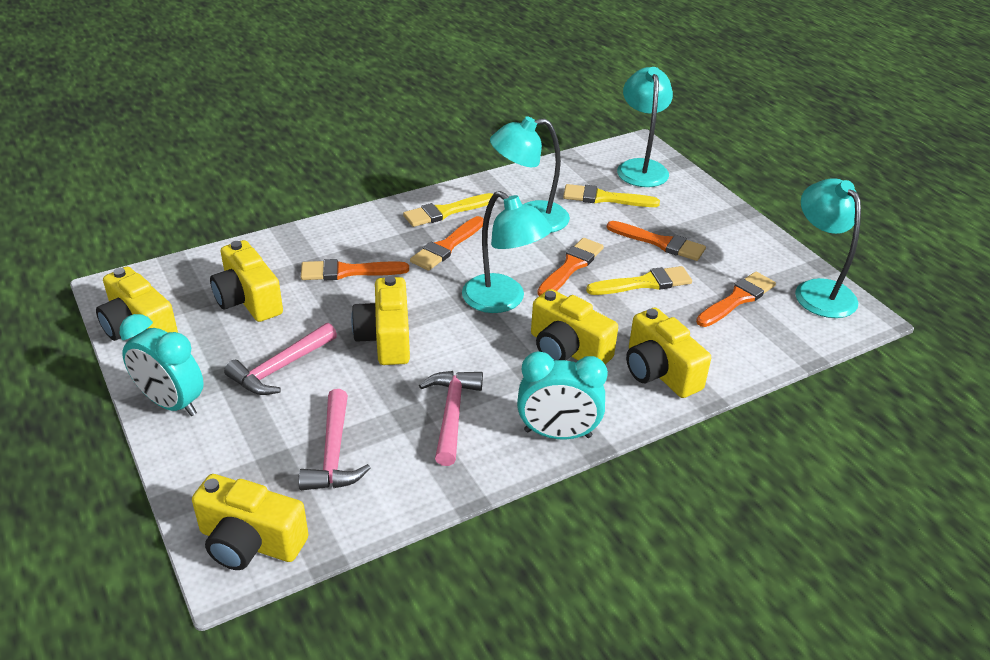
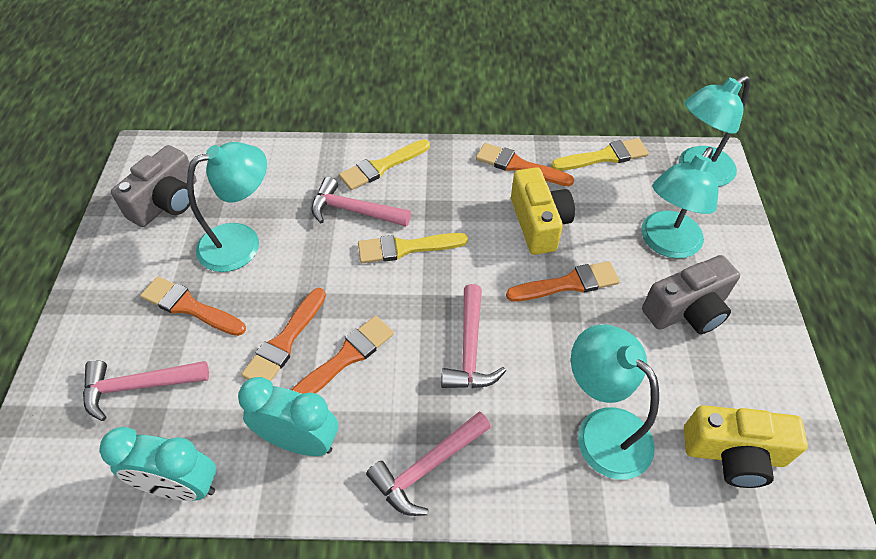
grey camera: 0 -> 2
pink hammer: 3 -> 4
yellow camera: 6 -> 2

